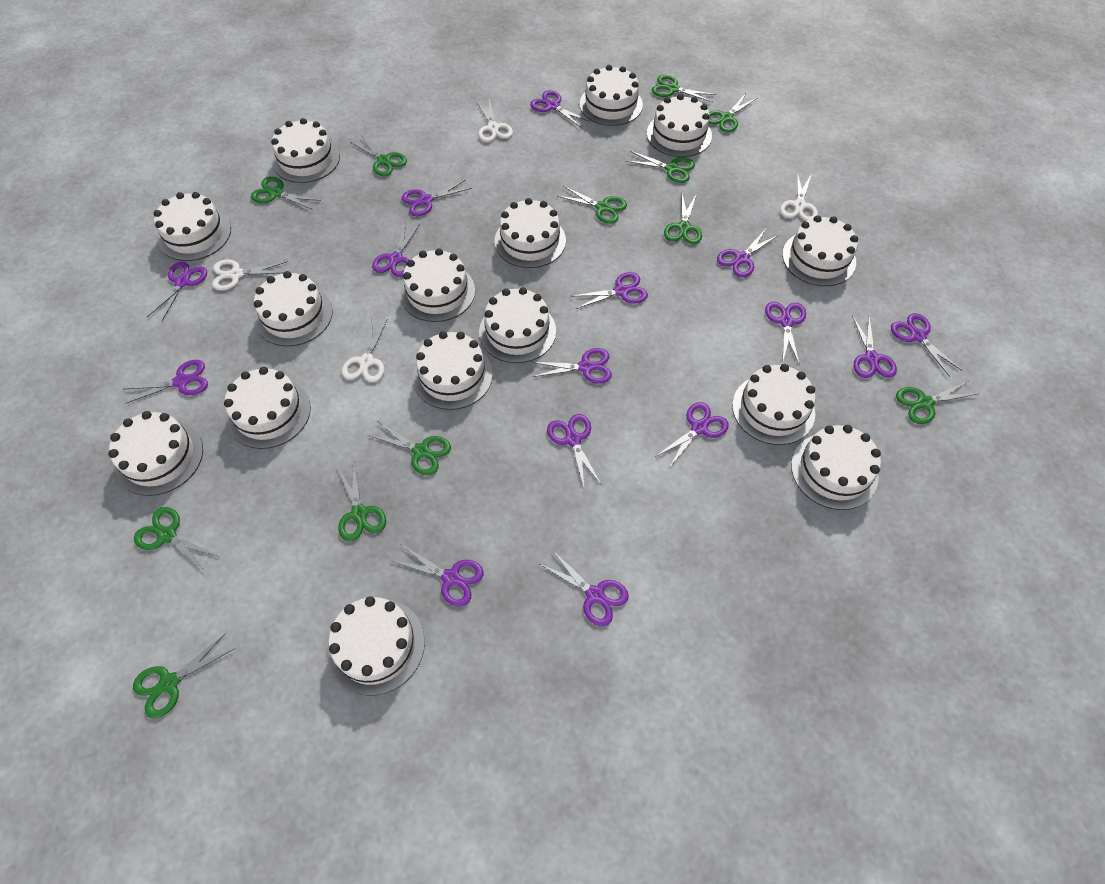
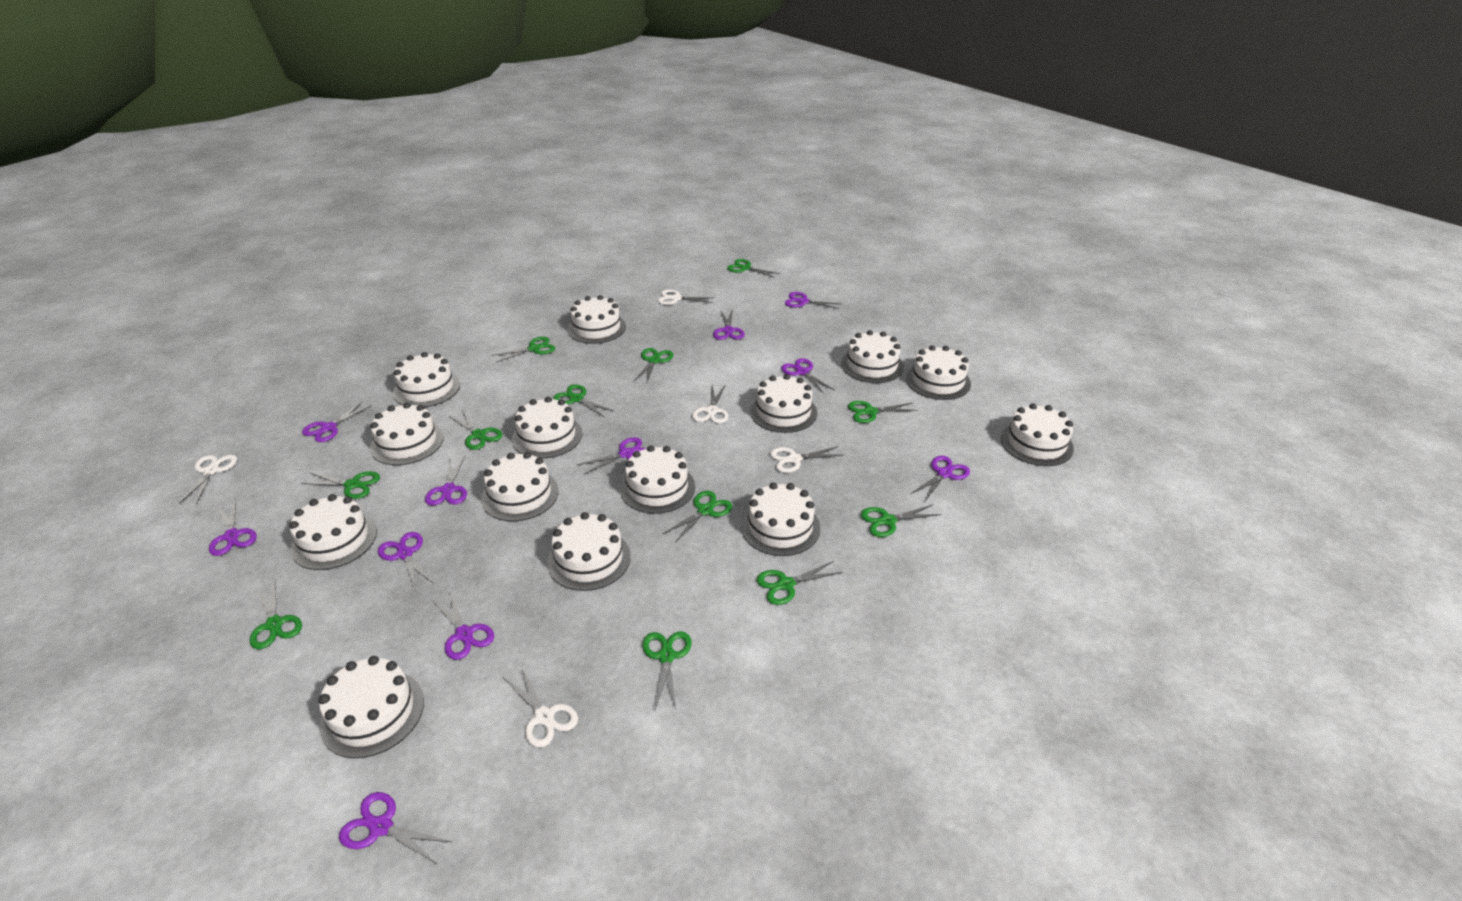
purple scissors: 15 -> 11
white cake: 15 -> 14
white scissors: 4 -> 5

